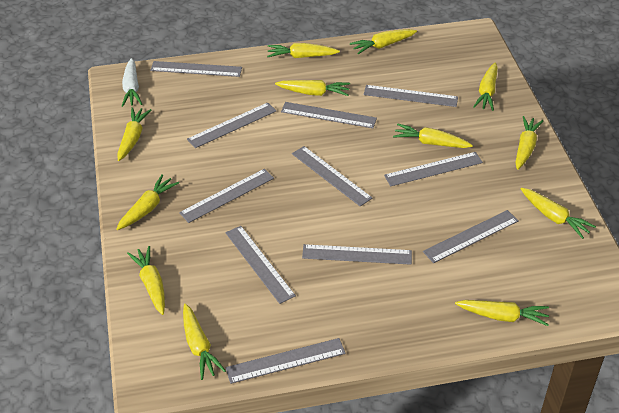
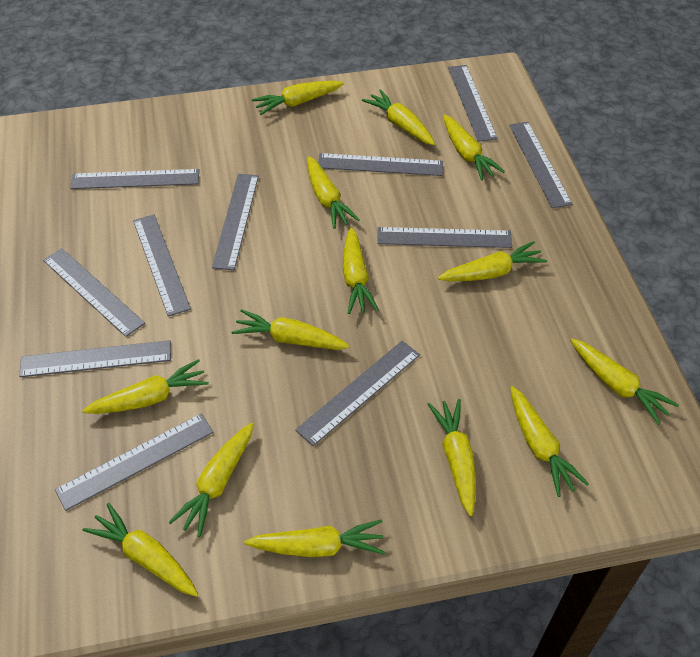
white carrot: 1 -> 0
yellow carrot: 12 -> 14

